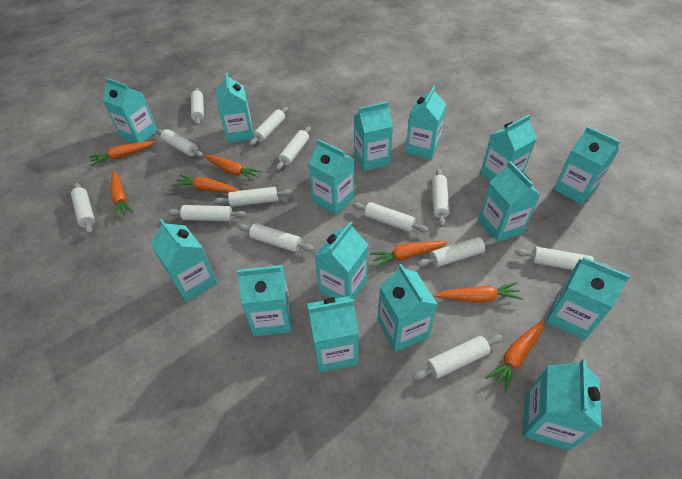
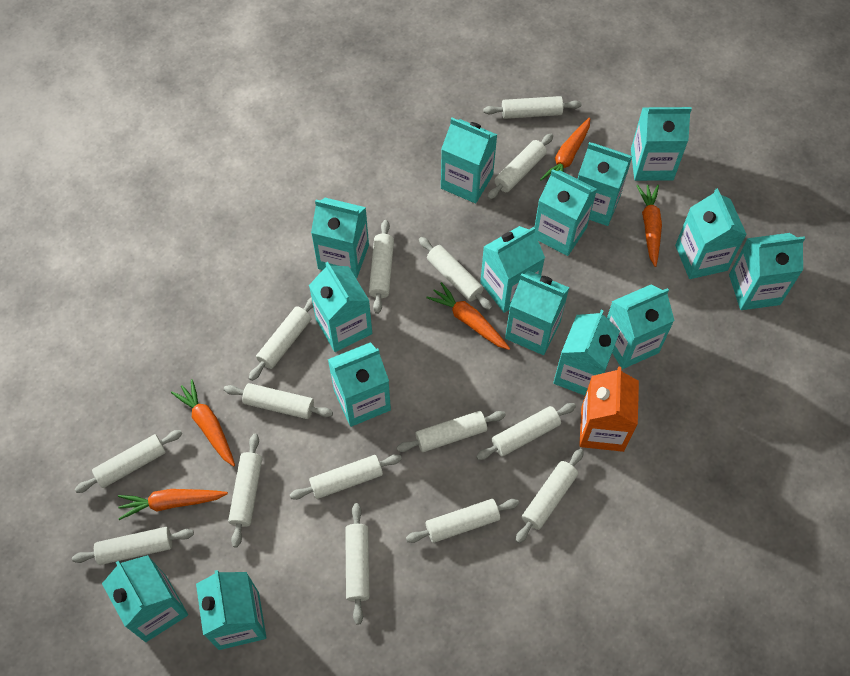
orange carrot: 7 -> 5
orange carton: 0 -> 1
white rolling pin: 13 -> 15

